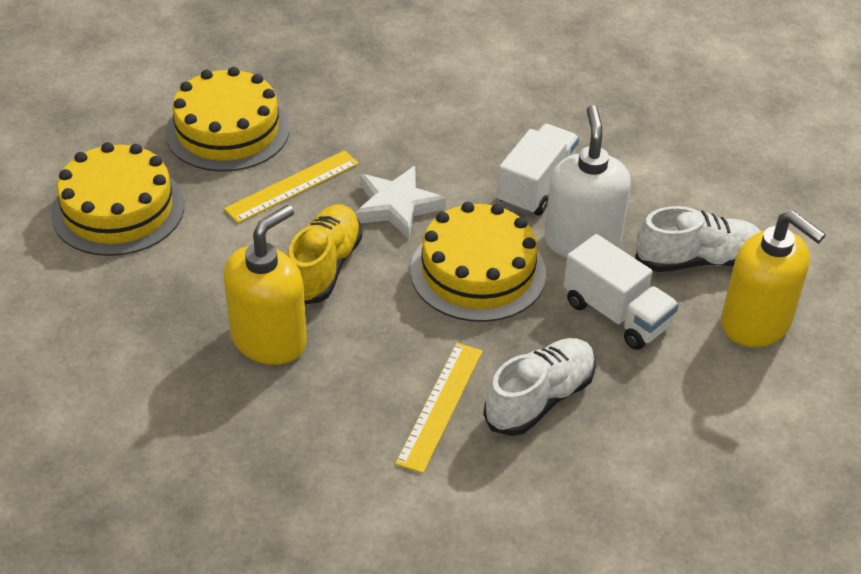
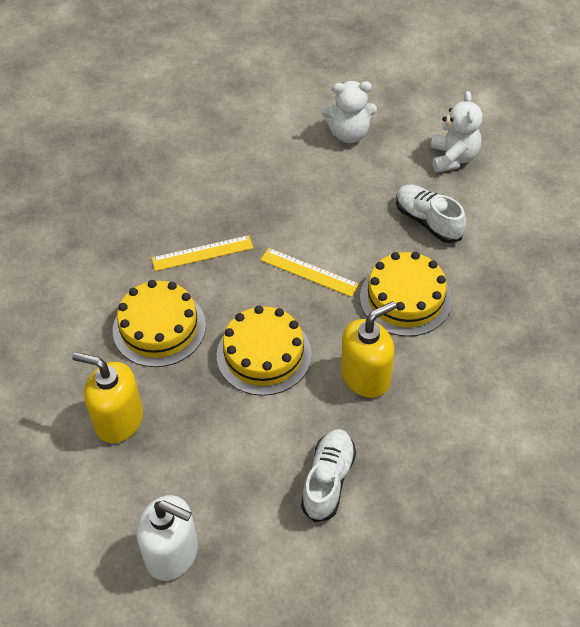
white star: 1 -> 0
white teddy bear: 0 -> 2
white truck: 2 -> 0
yellow shoe: 1 -> 0

